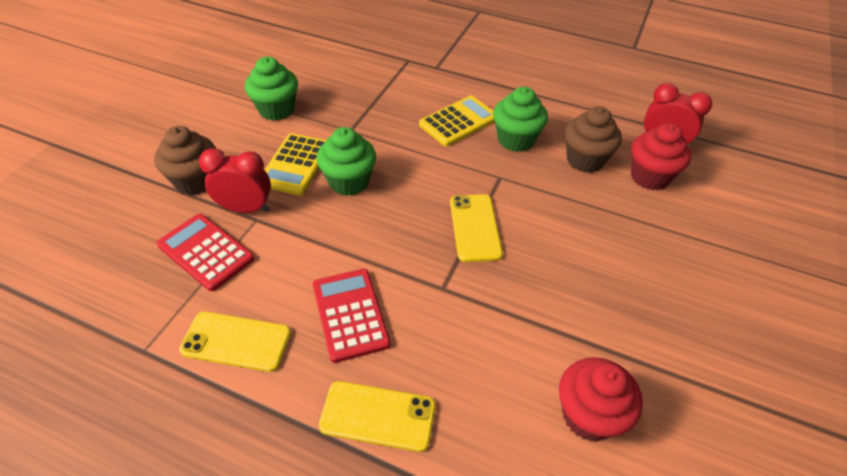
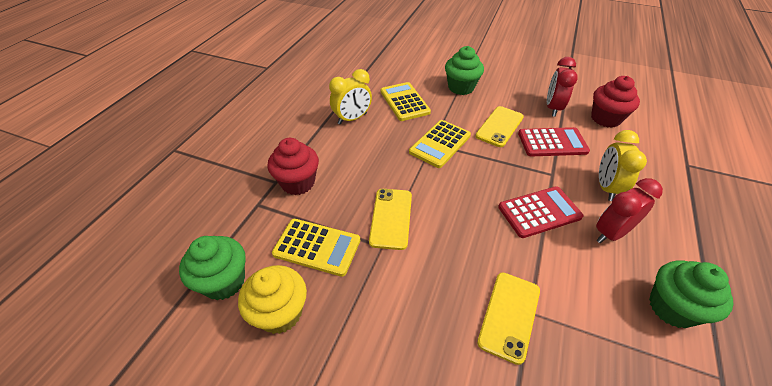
brown cupcake: 2 -> 0
yellow calculator: 2 -> 3
yellow clock: 0 -> 2
yellow cupcake: 0 -> 1

